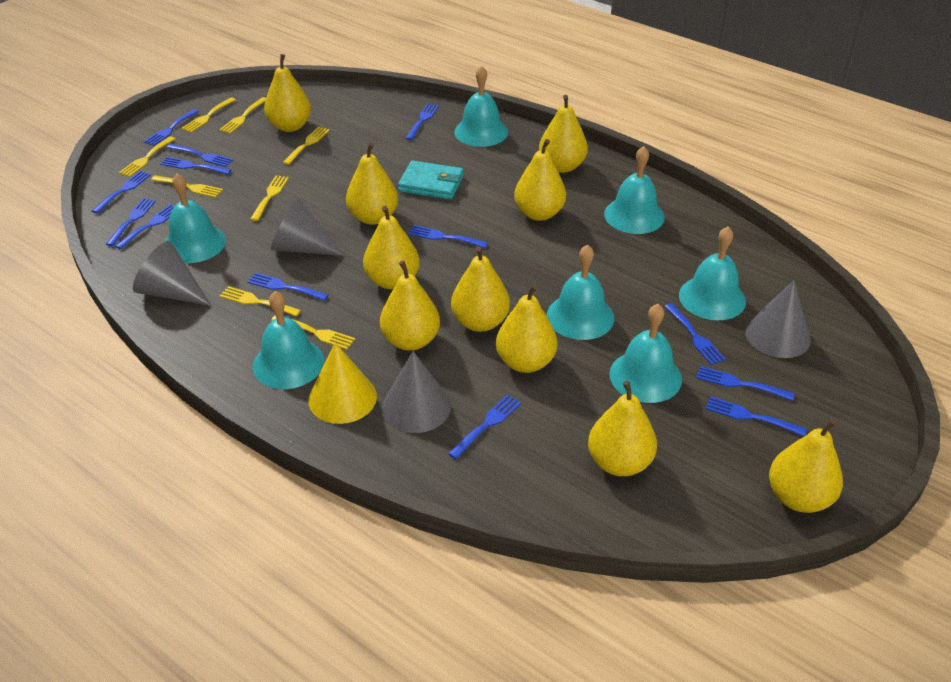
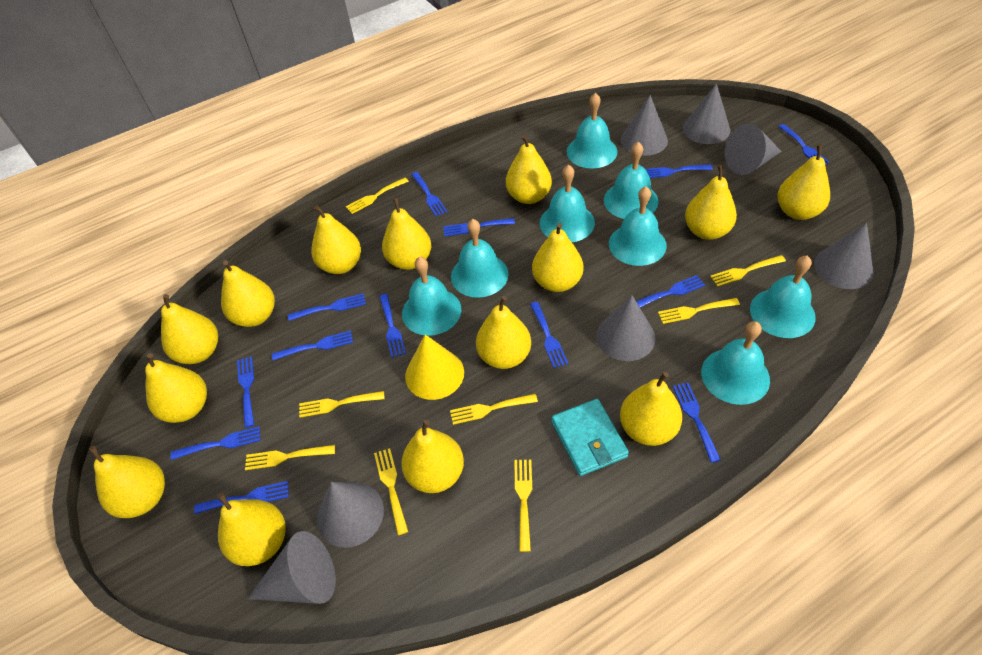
grey cone: 4 -> 7
turquoise bell: 7 -> 8
yellow pear: 10 -> 14

